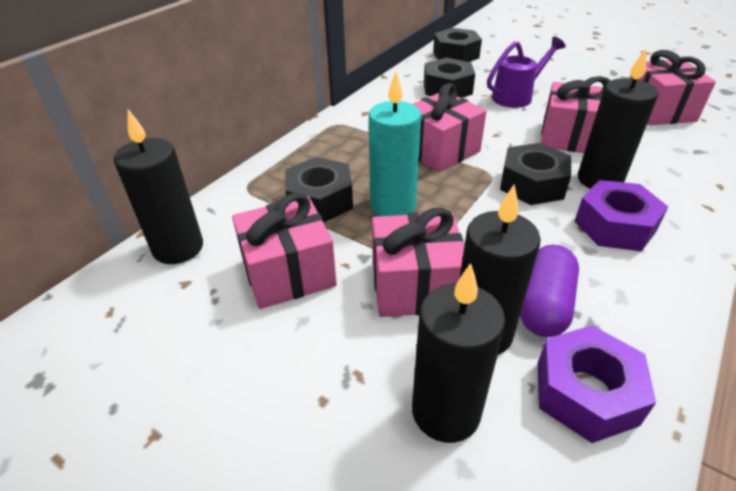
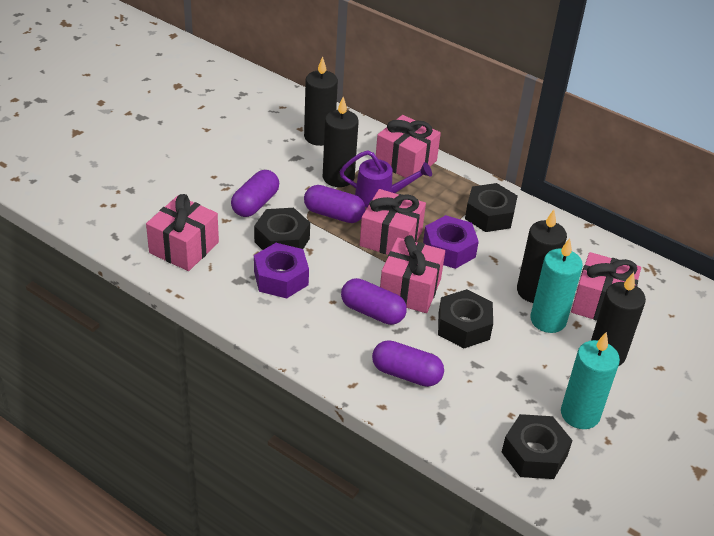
purple capsule: 1 -> 4
turquoise candle: 1 -> 2

